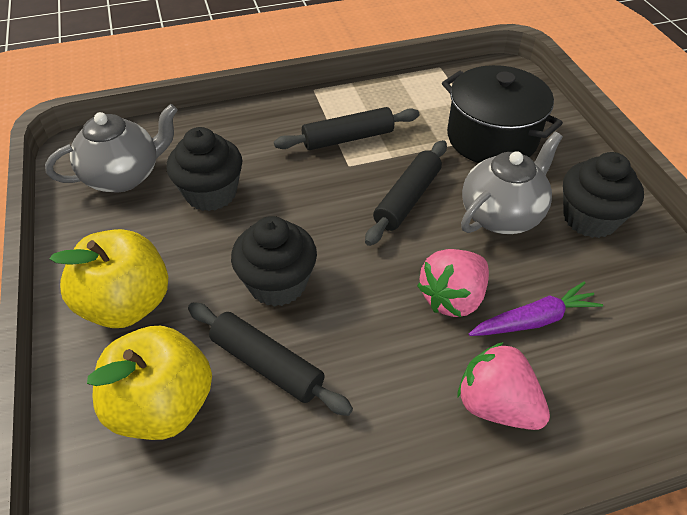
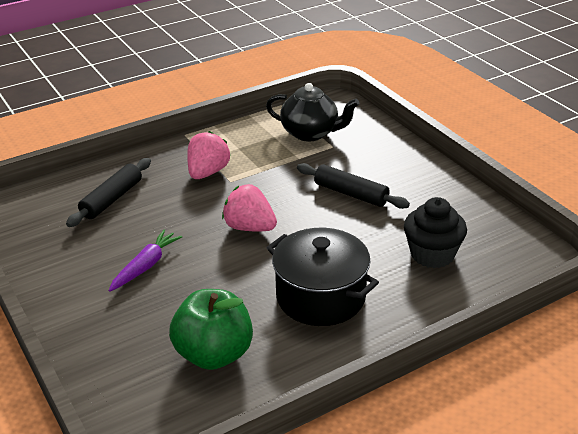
black cupcake: 3 -> 1
black rolling pin: 3 -> 2
black teapot: 0 -> 1
green apple: 0 -> 1
grey teapot: 2 -> 0
yellow apple: 2 -> 0

